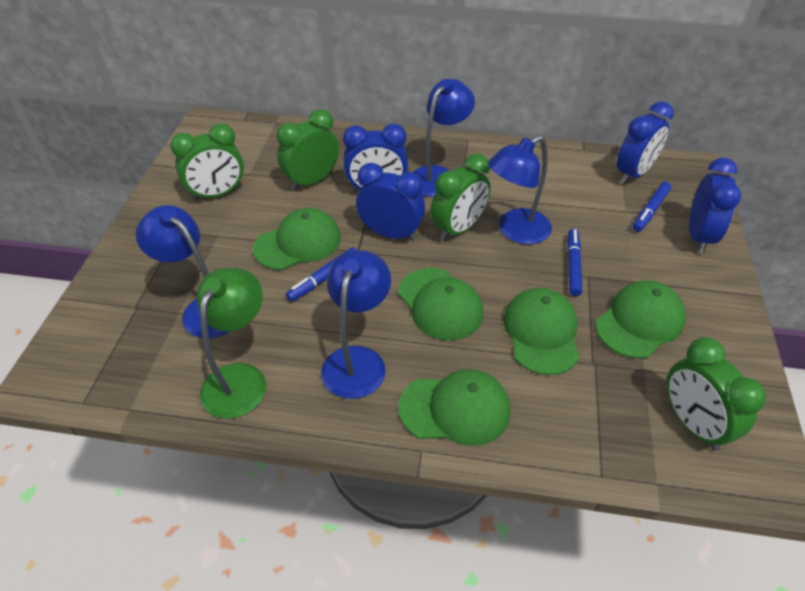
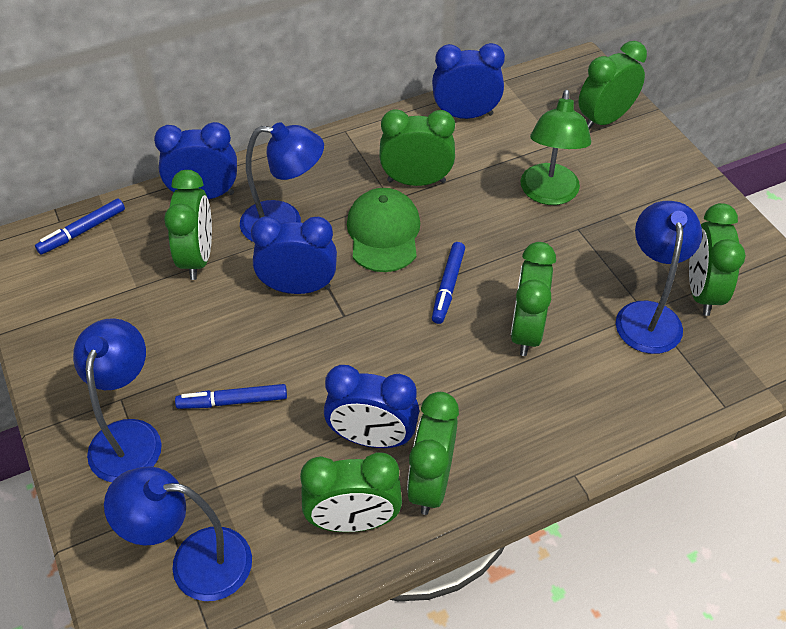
green cap: 5 -> 1
green clock: 4 -> 7

